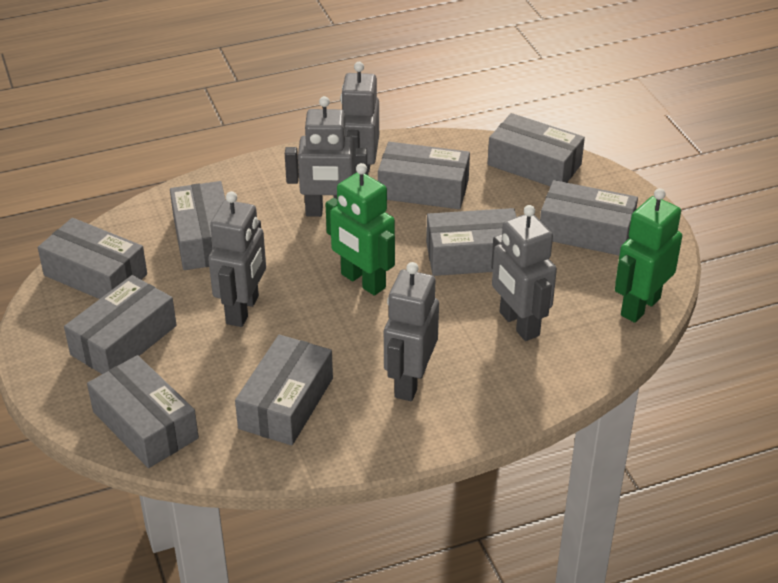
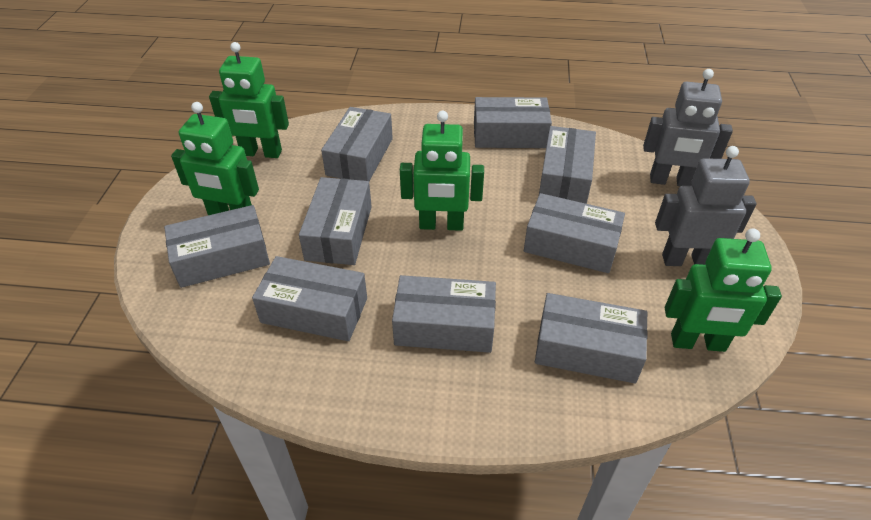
green robot: 2 -> 4
grey robot: 5 -> 2

